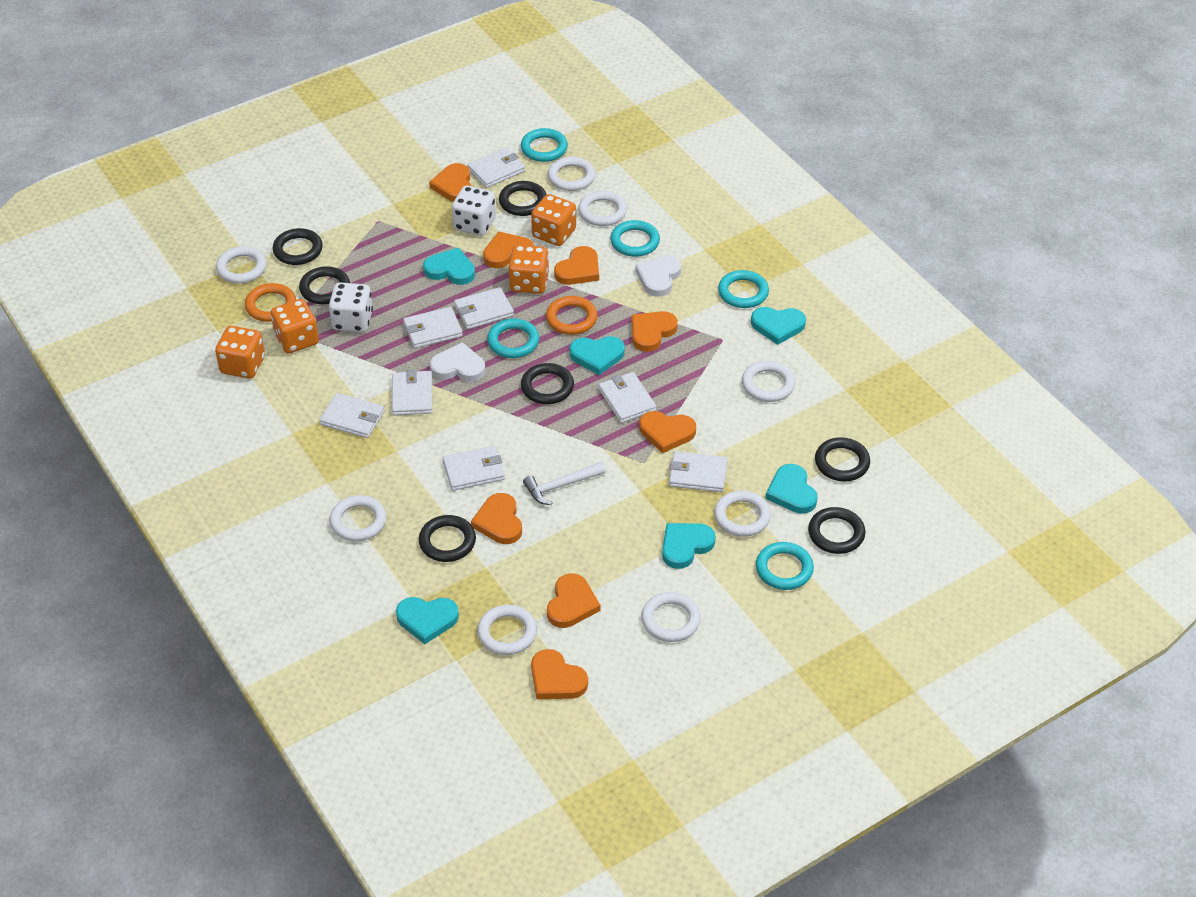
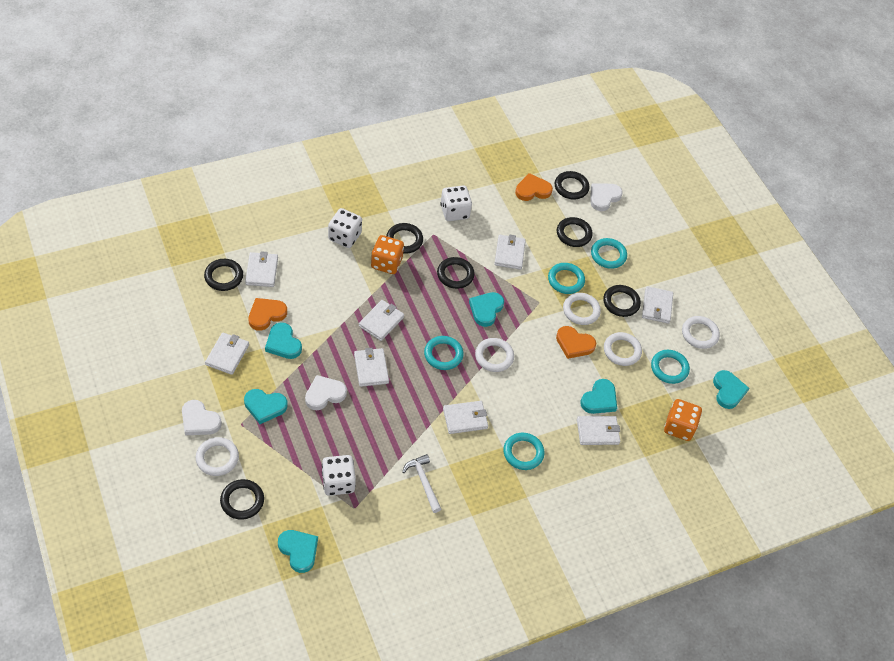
orange dice: 4 -> 2
orange heart: 8 -> 3
orange ring: 2 -> 0
white dice: 2 -> 3
white heart: 2 -> 3
white ring: 8 -> 5

